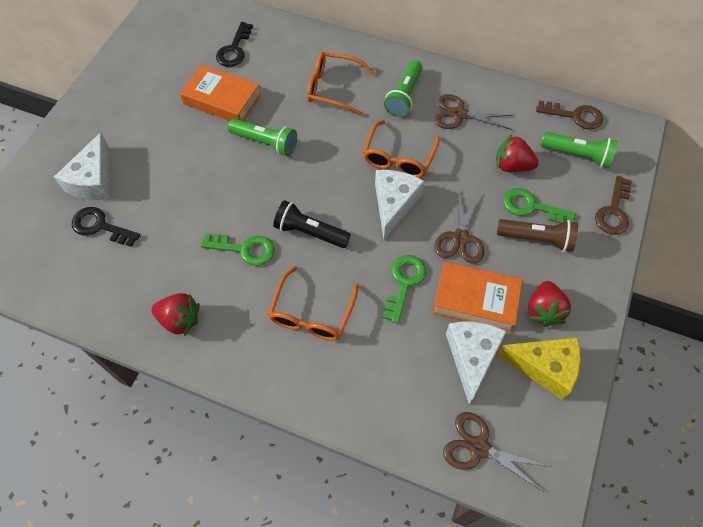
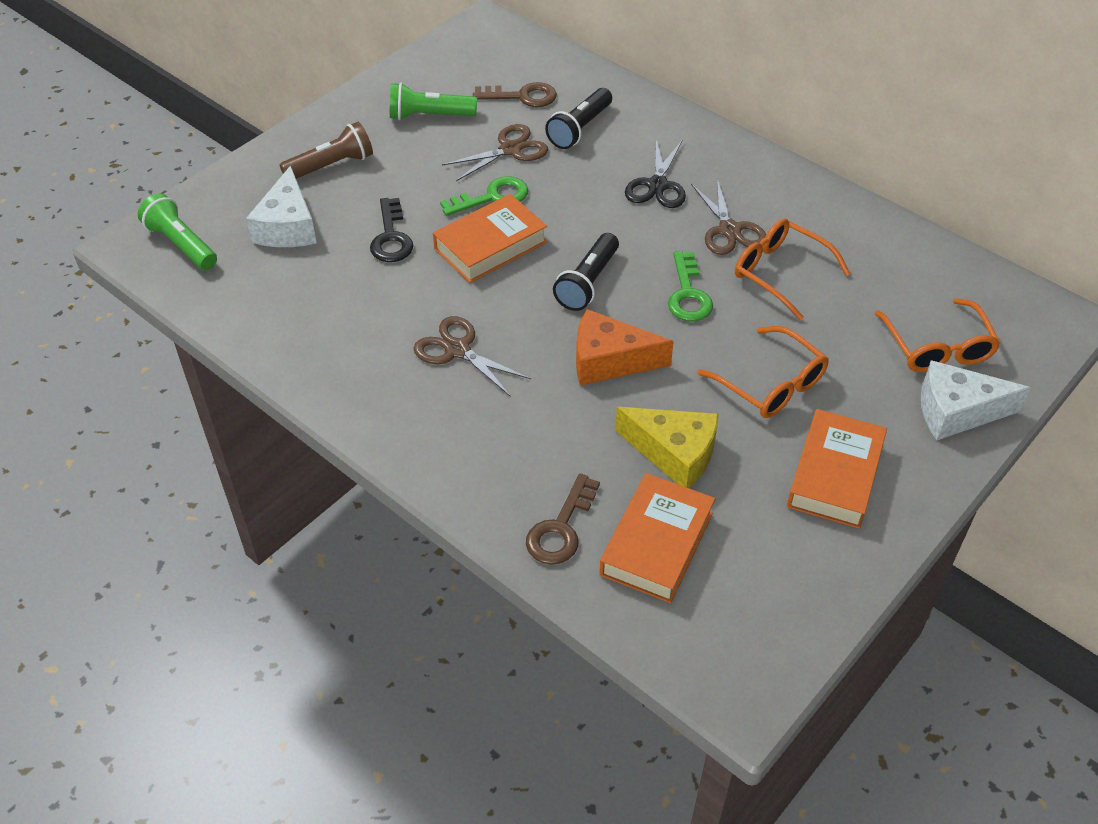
black flashlight: 1 -> 2
black key: 2 -> 1
black scissors: 0 -> 1
green flashlight: 3 -> 2
green key: 3 -> 2
orange book: 2 -> 3
orange cheese: 0 -> 1
red strawberry: 3 -> 0
white cheese: 3 -> 2

